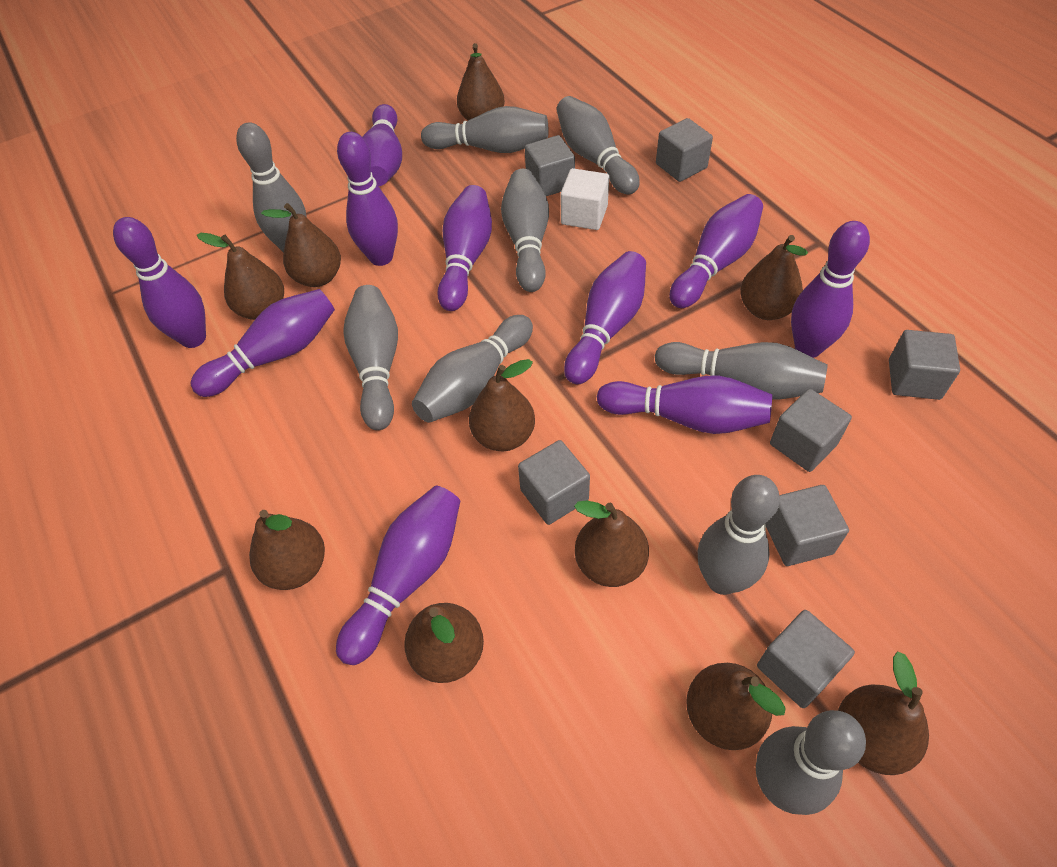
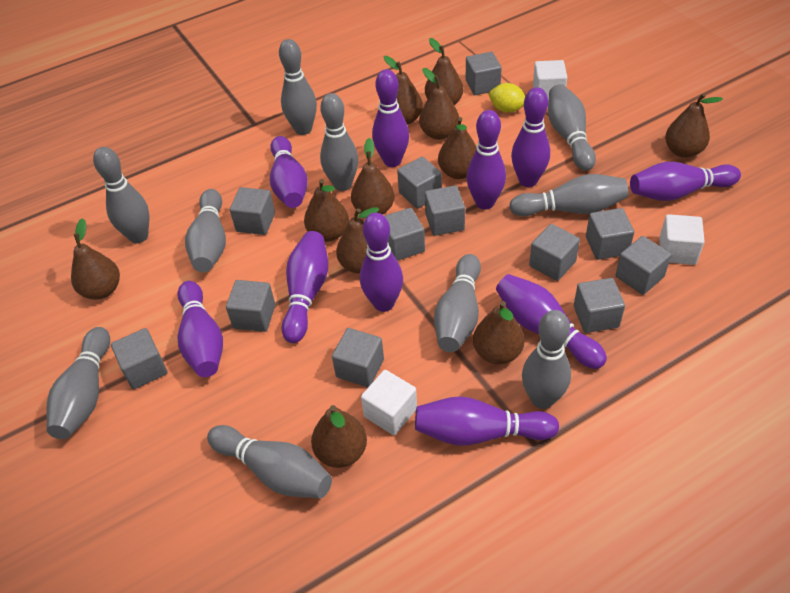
brown pear: 10 -> 11
grey bowling pin: 9 -> 10
grey cube: 7 -> 12
white cube: 1 -> 3
yellow lemon: 0 -> 1

